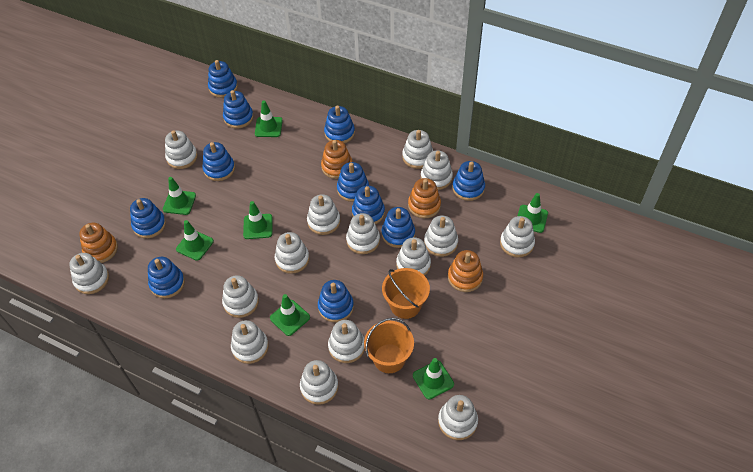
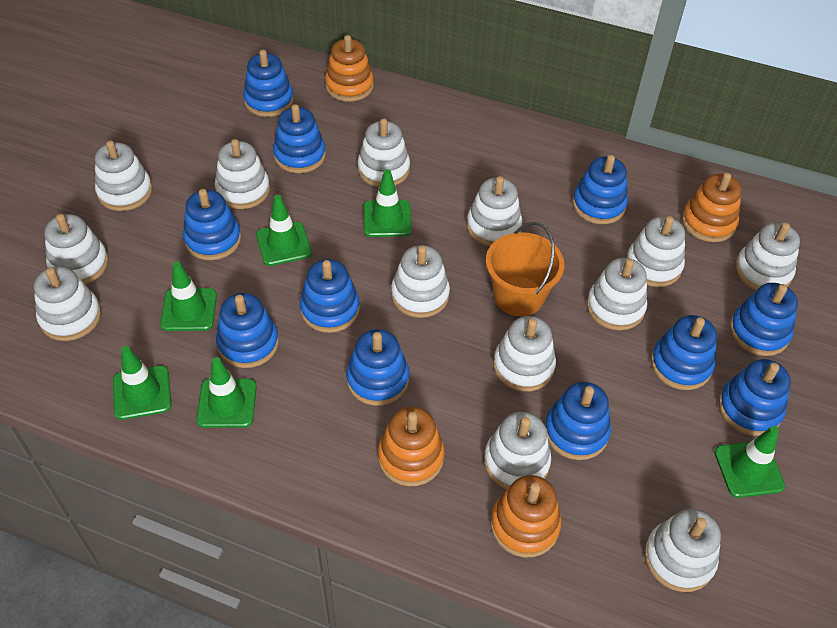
green traffic cone: 7 -> 6
orange bucket: 2 -> 1
white stacking toy: 15 -> 13

